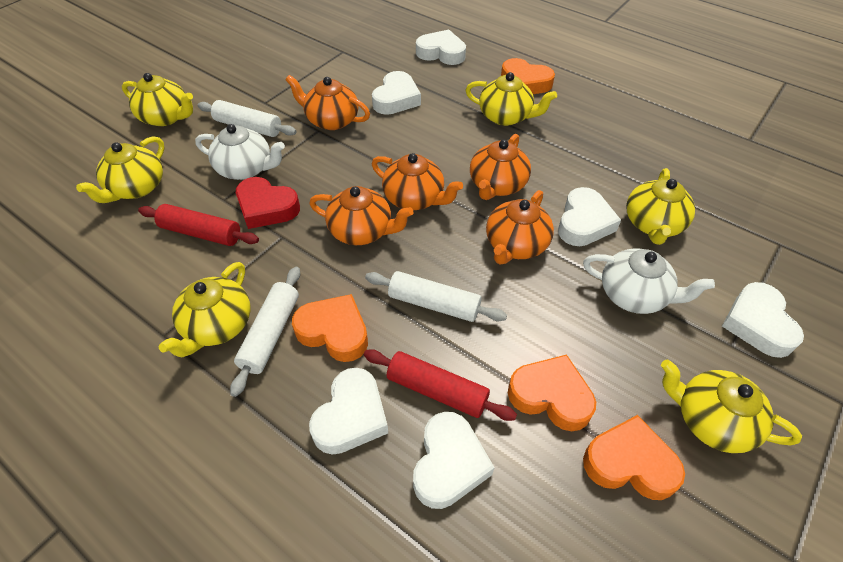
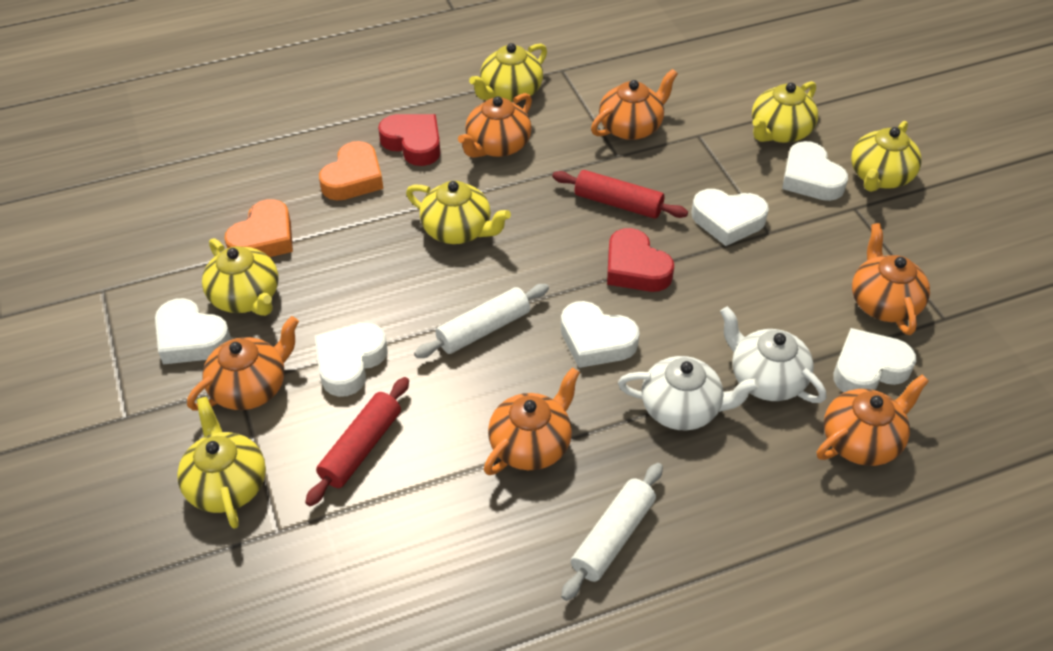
orange heart: 4 -> 2
orange teapot: 5 -> 6
red heart: 1 -> 2
white rolling pin: 3 -> 2

